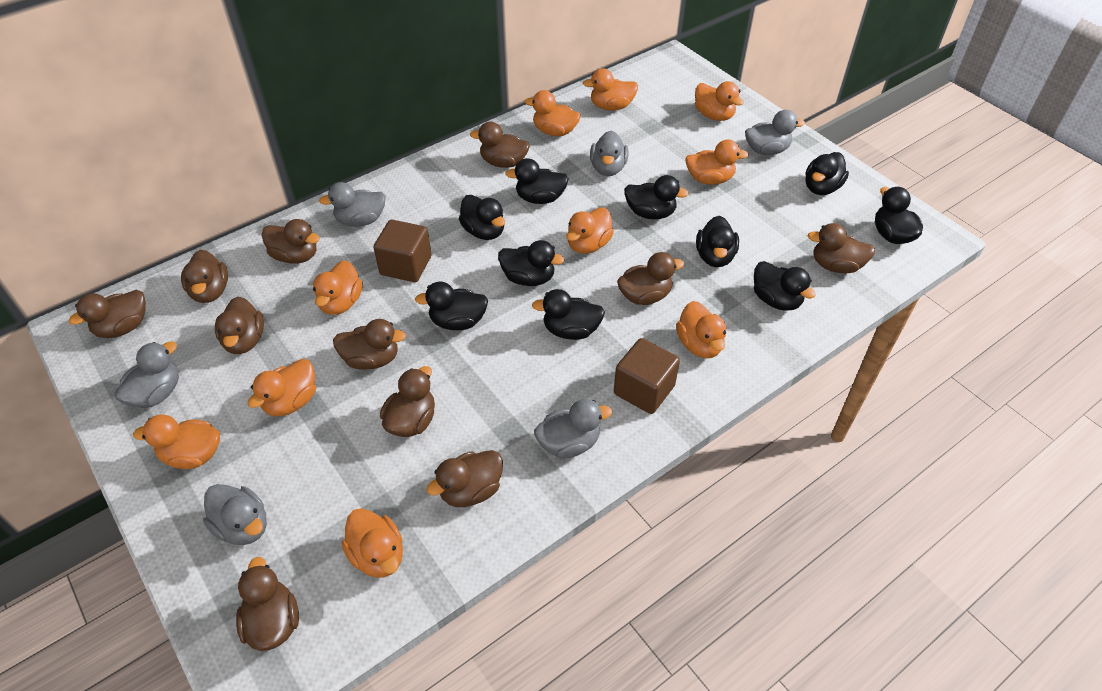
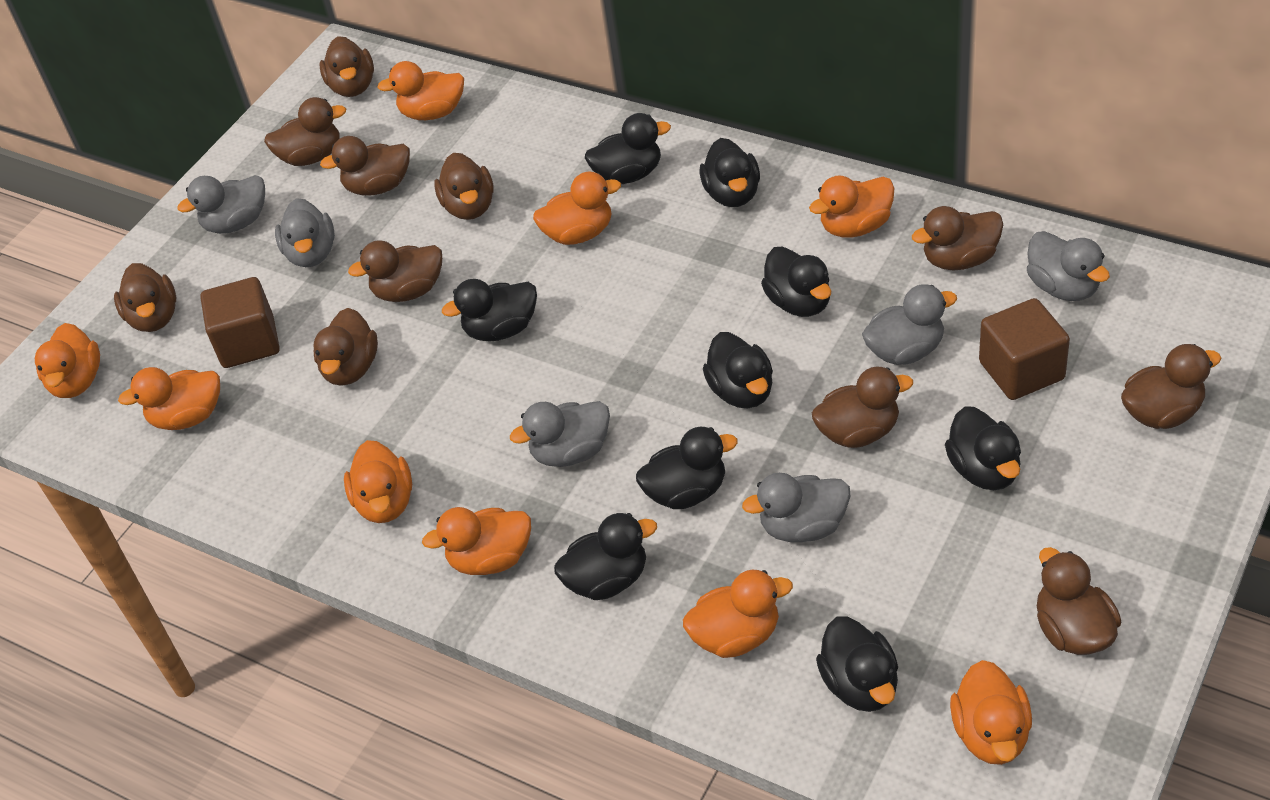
black duck: 10 -> 9
orange duck: 10 -> 9

